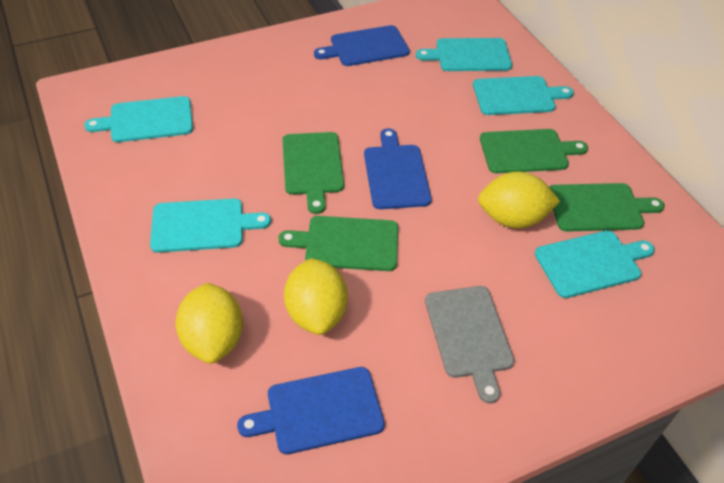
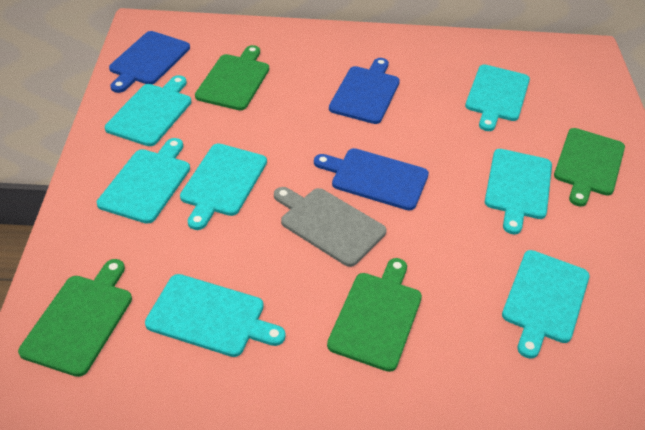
turquoise cutting board: 5 -> 7
yellow lemon: 3 -> 0

